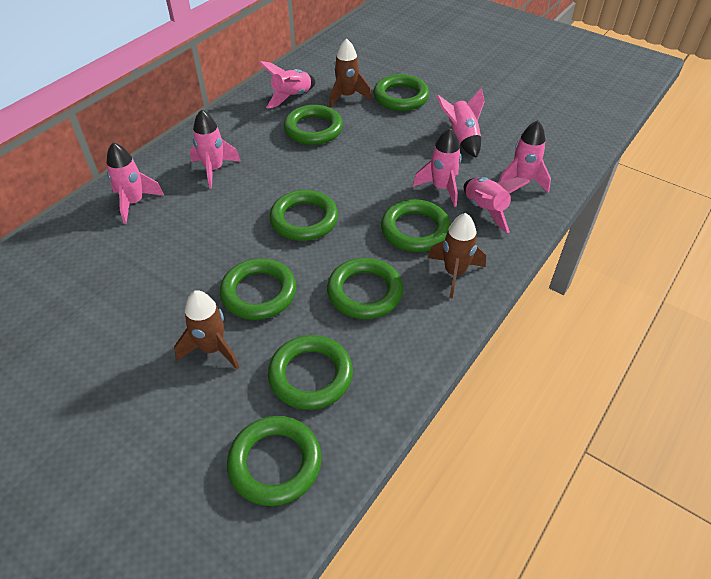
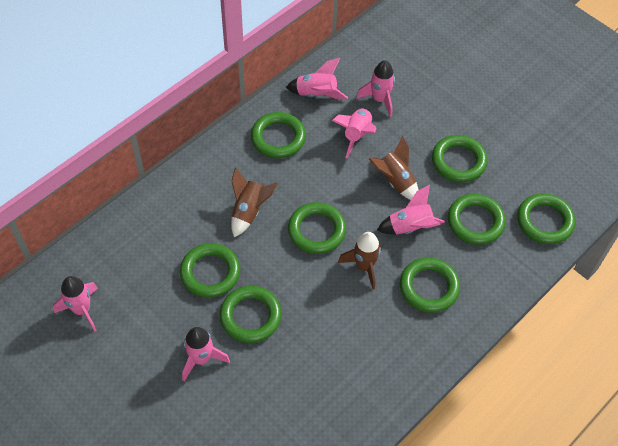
pink rocket: 7 -> 6

